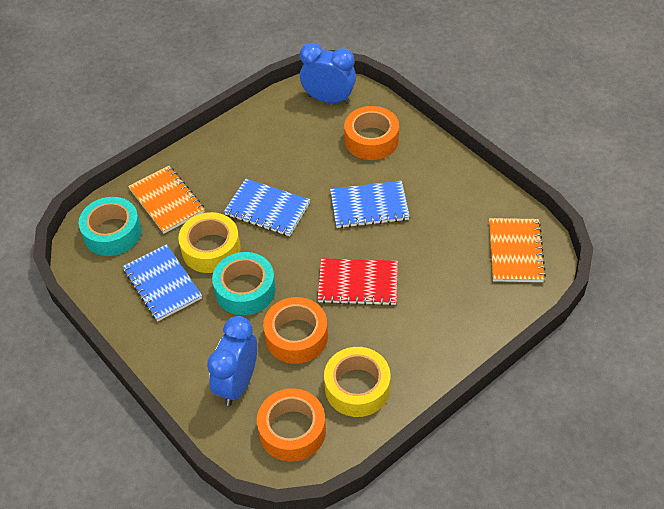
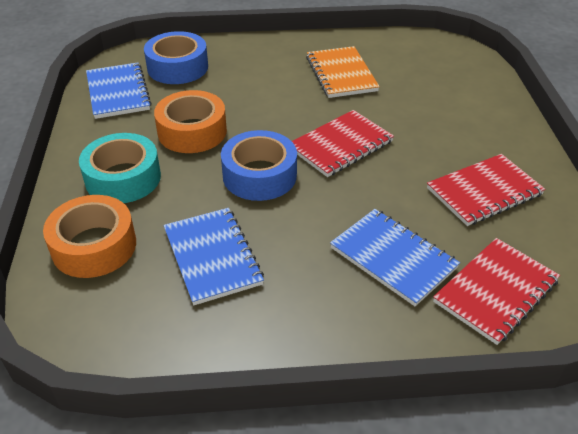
blue clock: 2 -> 0
blue tape: 0 -> 2
orange notebook: 2 -> 1
orange tape: 3 -> 2
red notebook: 1 -> 3
turquoise tape: 2 -> 1
yellow tape: 2 -> 0

